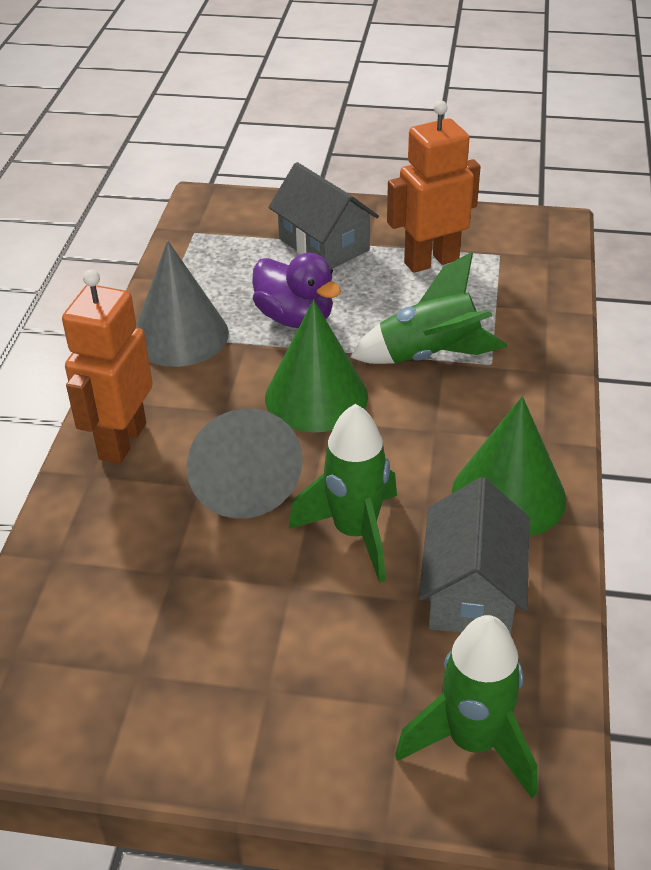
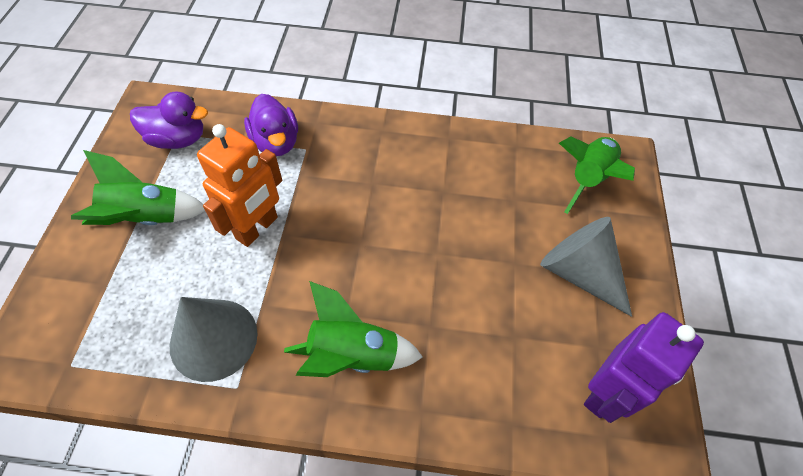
green cone: 2 -> 0
grey house: 2 -> 0
orange robot: 2 -> 1
purple duck: 1 -> 2
purple robot: 0 -> 1

